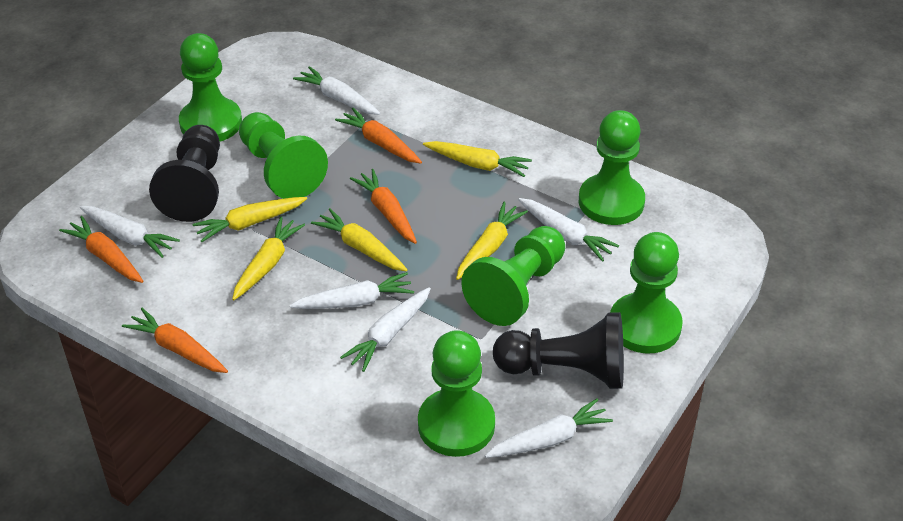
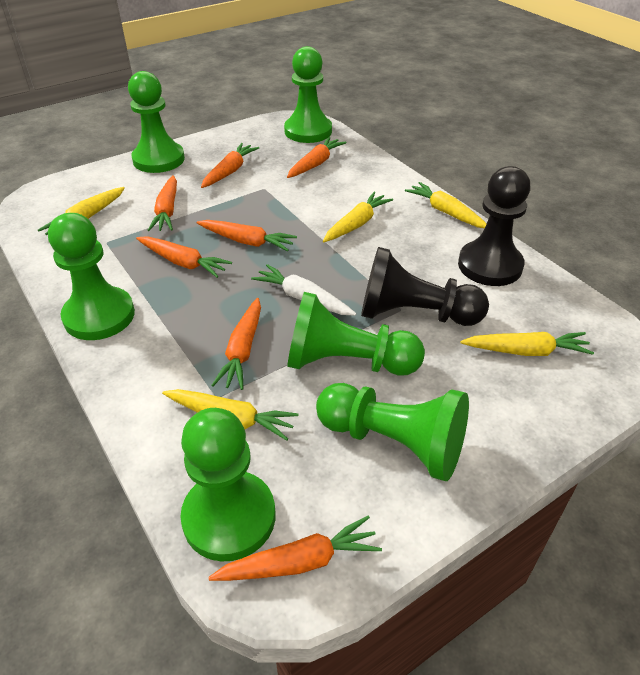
orange carrot: 4 -> 7
white carrot: 6 -> 1

